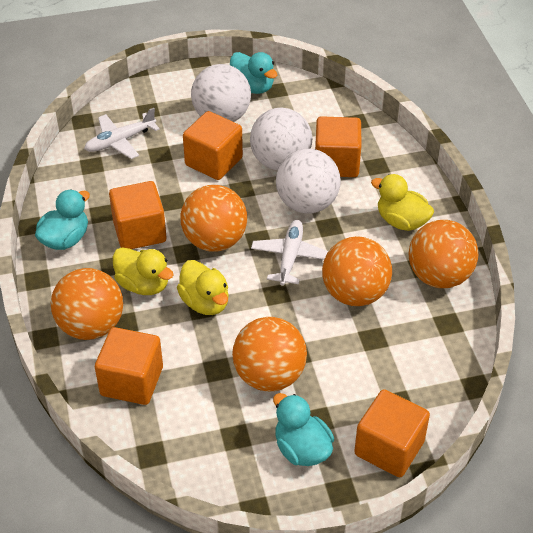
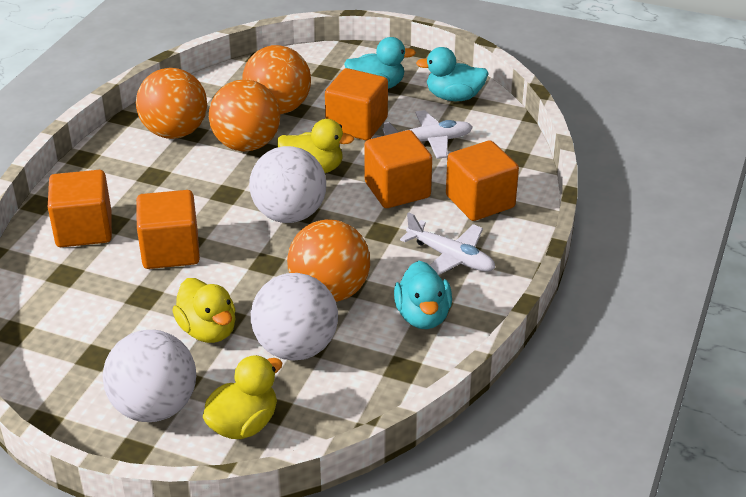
orange ball: 5 -> 4

